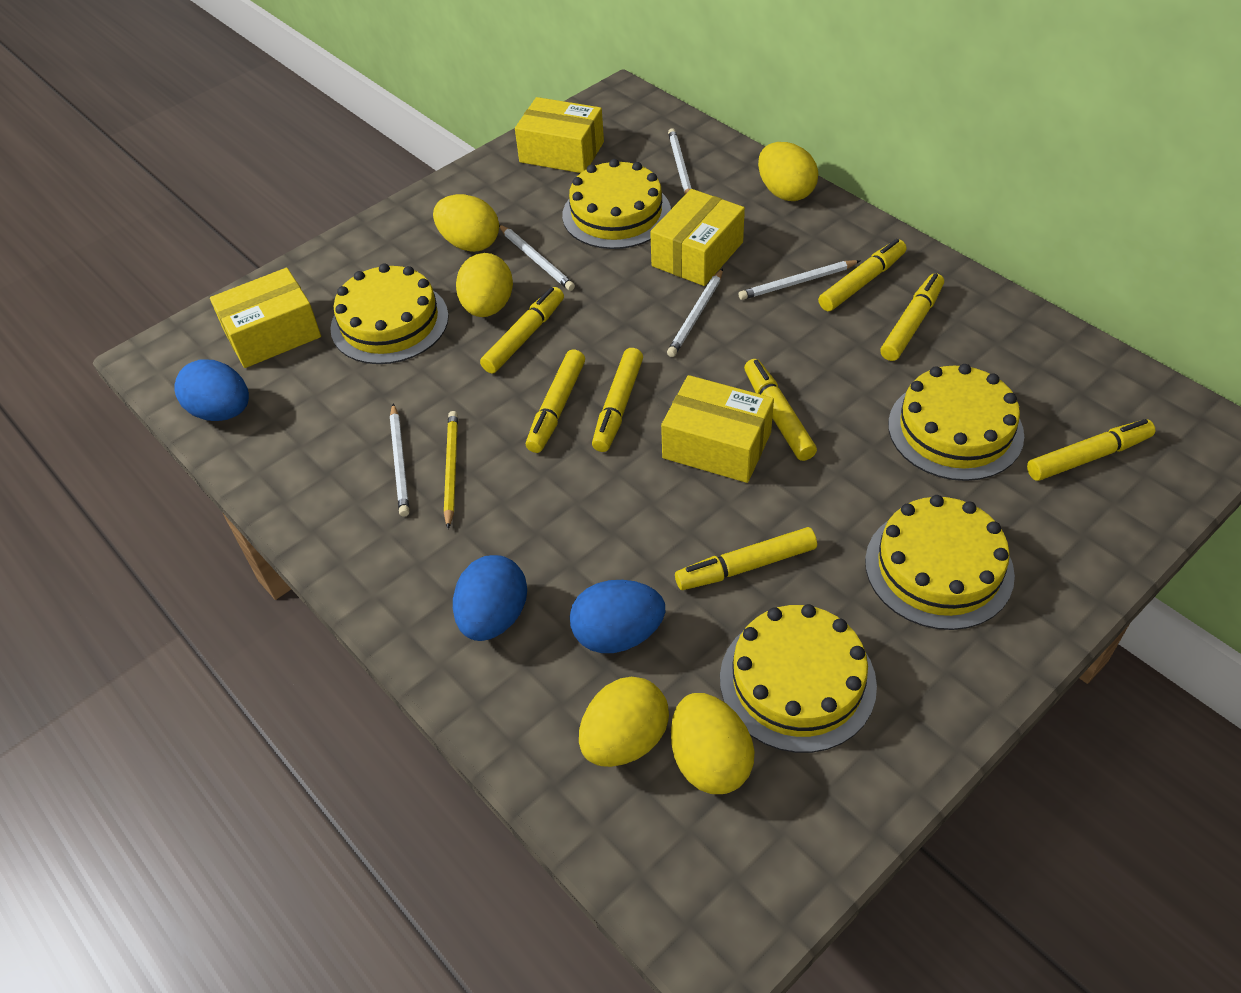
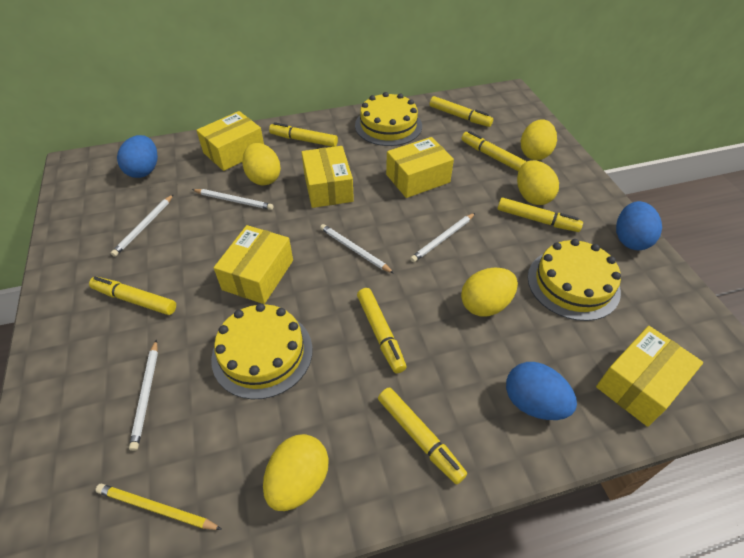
yellow box: 4 -> 5
yellow cake: 5 -> 3
yellow marker: 8 -> 7

